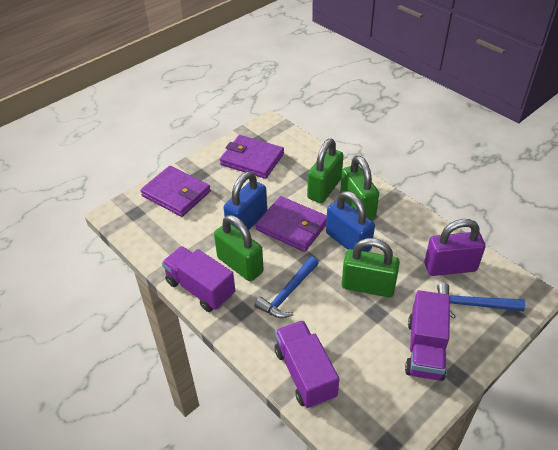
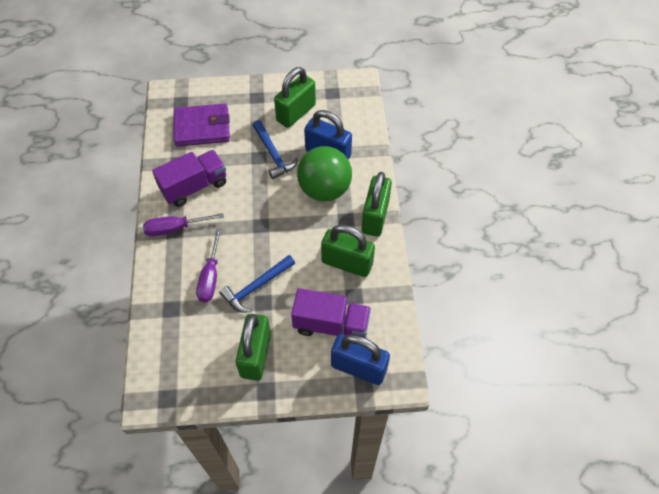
green ball: 0 -> 1
purple padlock: 1 -> 0
purple screwdriver: 0 -> 2
purple truck: 3 -> 2
purple wallet: 3 -> 1

